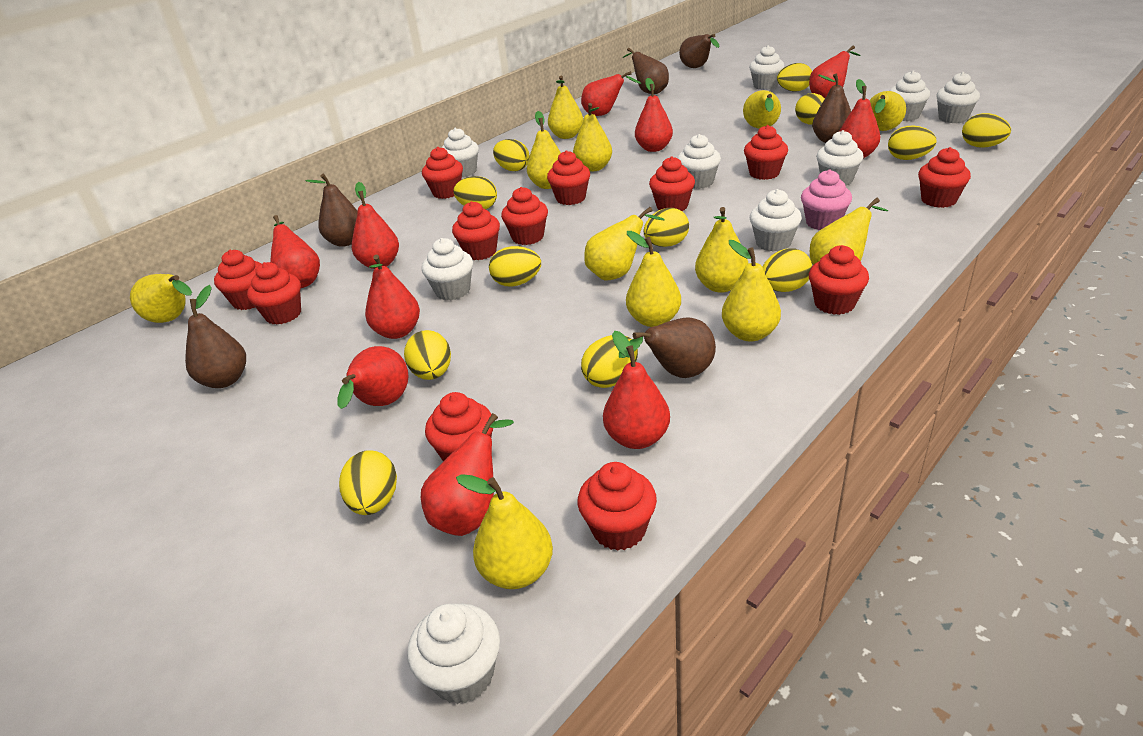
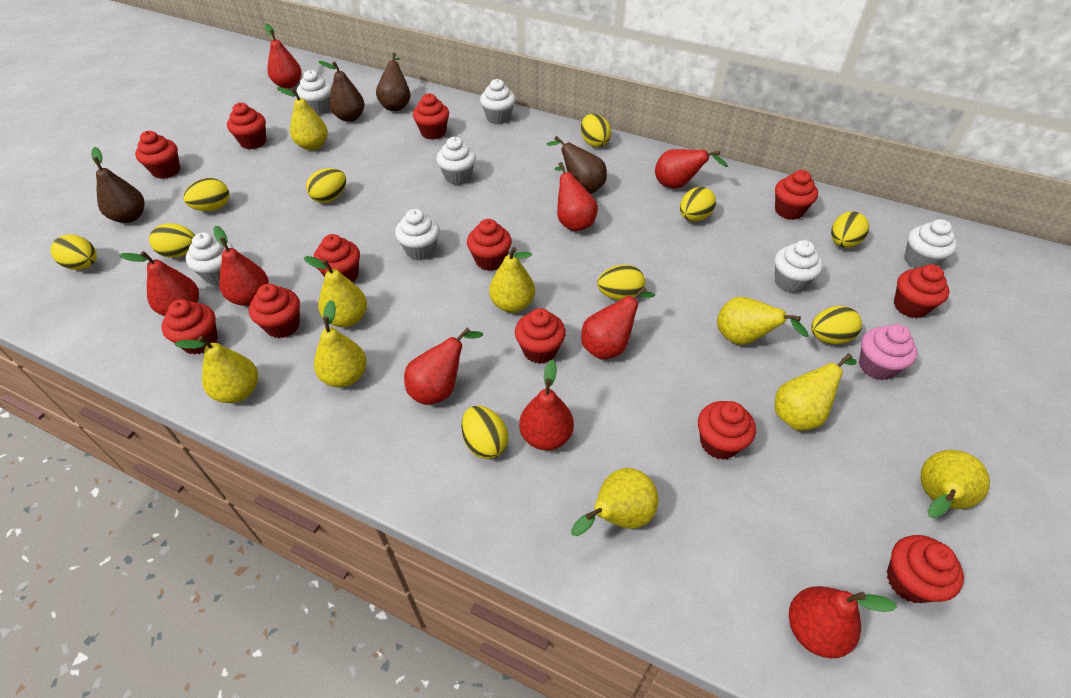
brown pear: 6 -> 4
red pear: 10 -> 9
white cupcake: 9 -> 7
yellow egg: 12 -> 10
yellow pear: 12 -> 9

